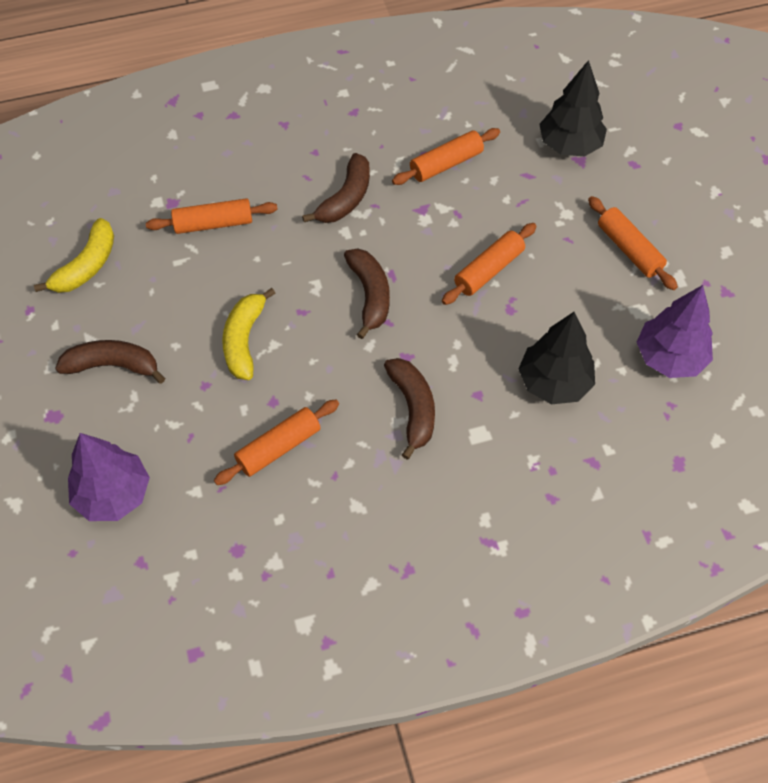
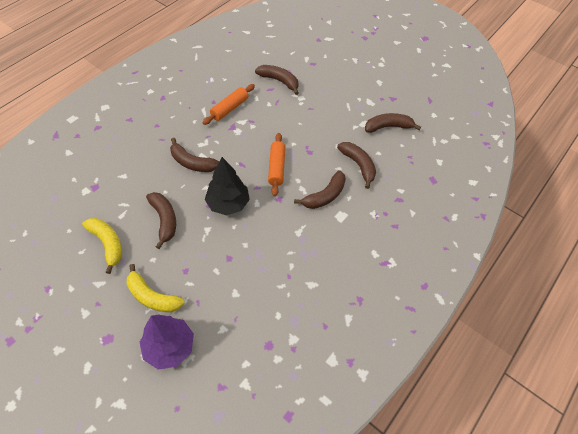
black tree: 2 -> 1
brown banana: 4 -> 6
orange rolling pin: 5 -> 2
purple tree: 2 -> 1

